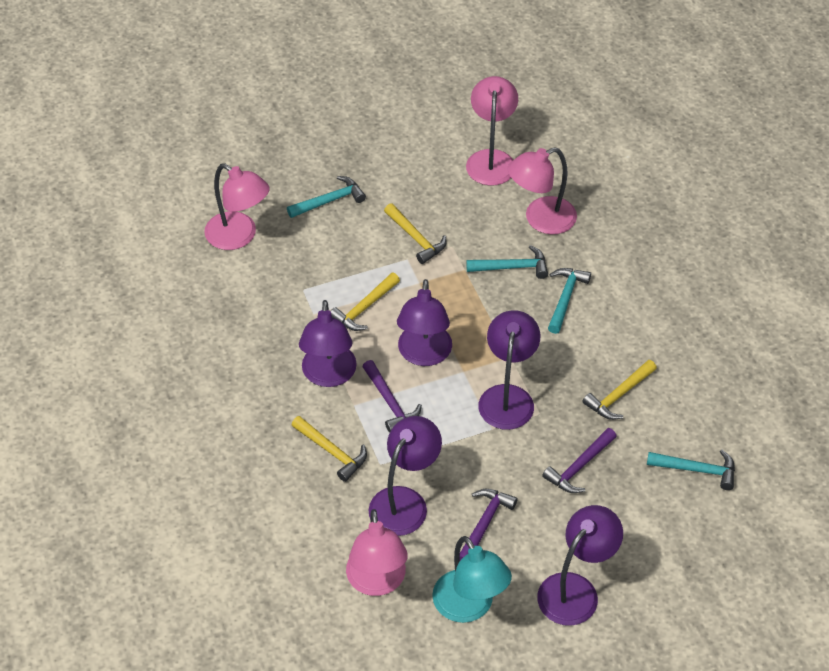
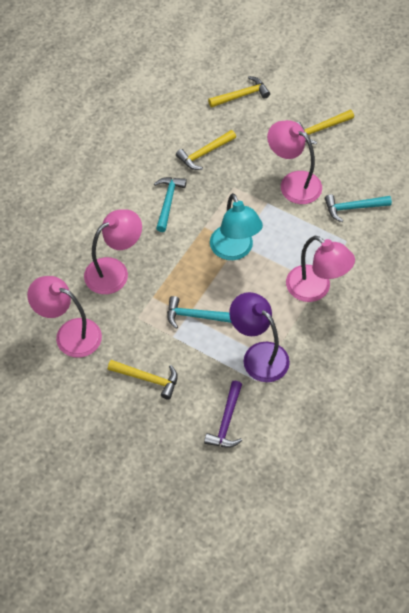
purple hammer: 3 -> 1
purple lamp: 5 -> 1
turquoise hammer: 4 -> 3

